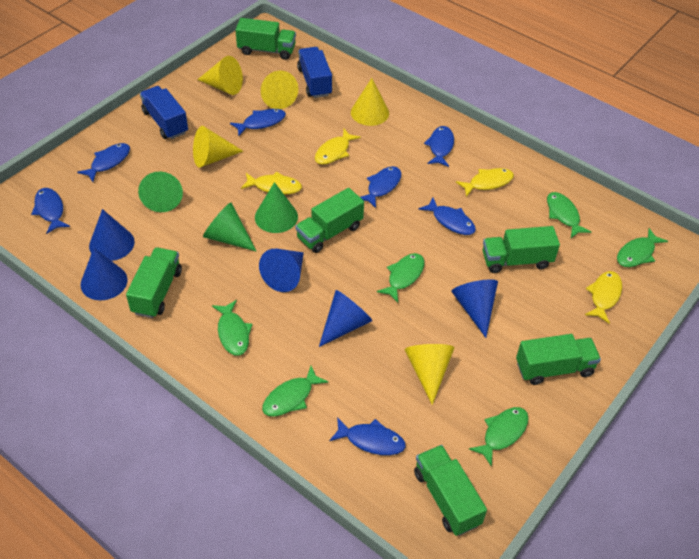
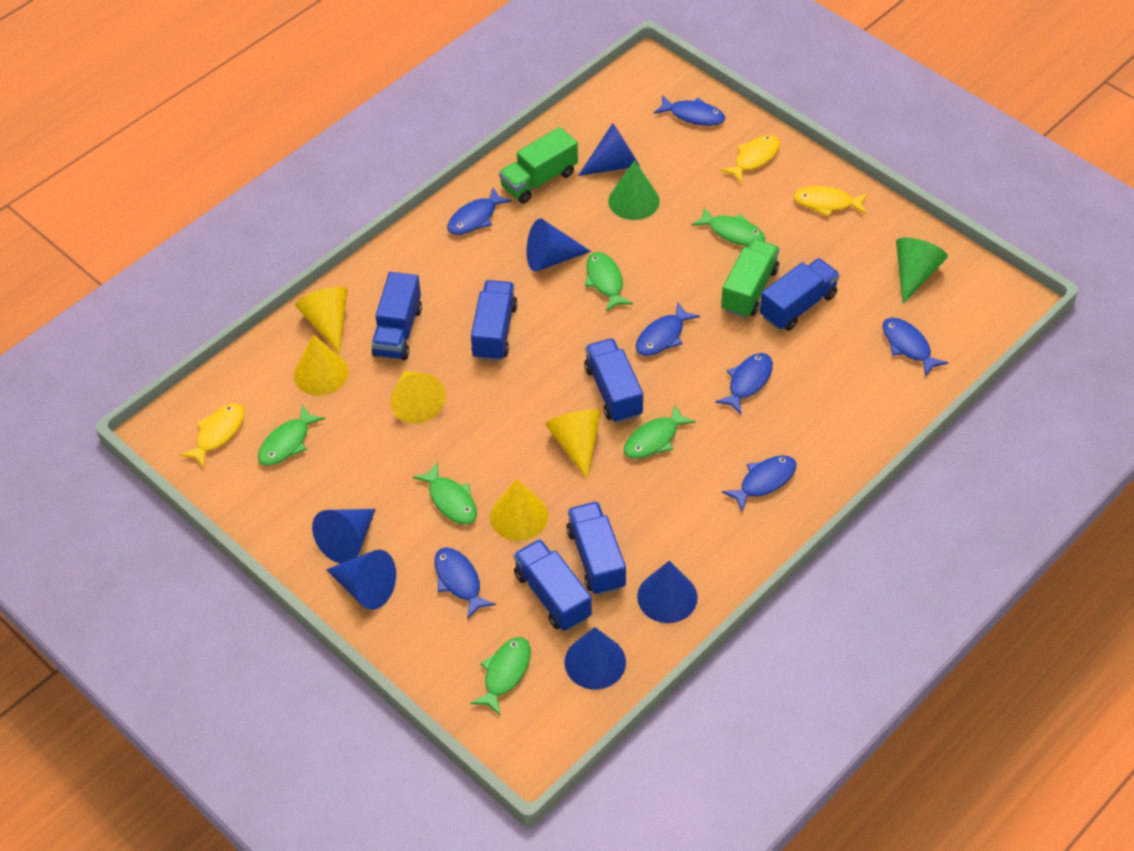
blue cone: 5 -> 6
blue truck: 2 -> 6
green cone: 3 -> 2
green truck: 6 -> 2
yellow fish: 4 -> 3

